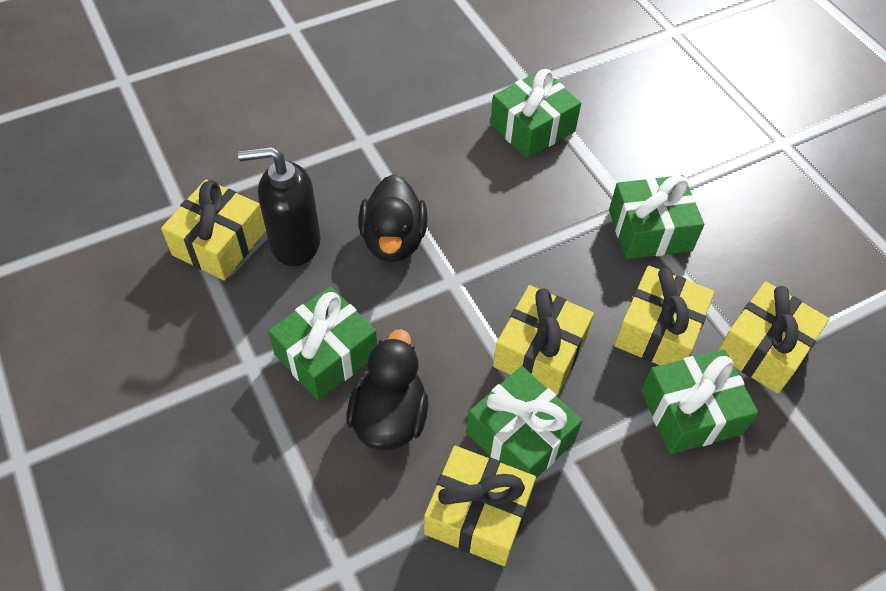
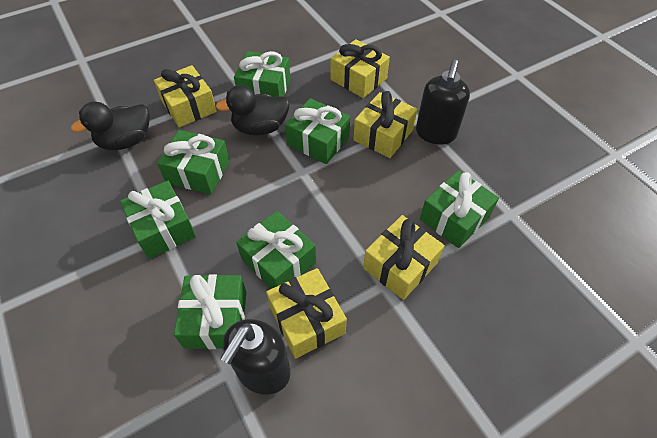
black soap dispenser: 1 -> 2
green gift: 5 -> 7

